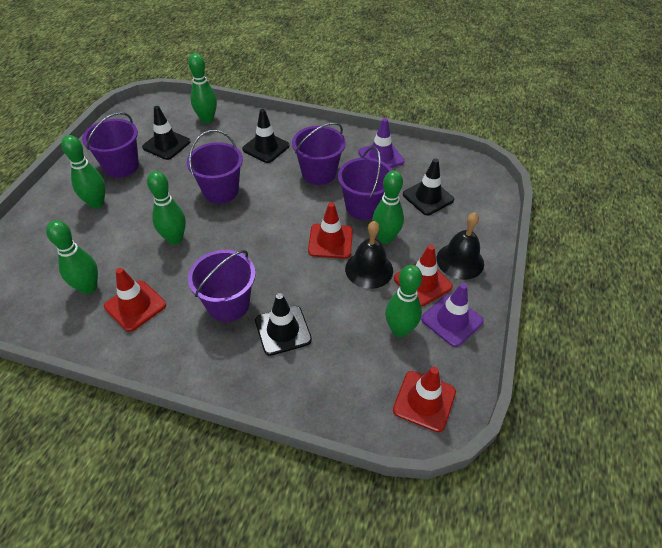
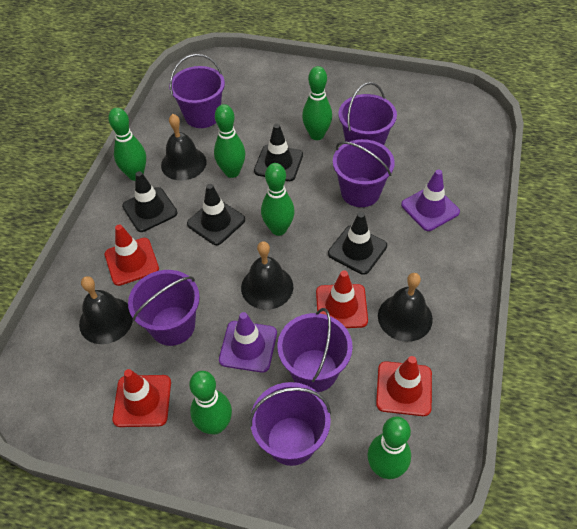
black bell: 2 -> 4
purple bucket: 5 -> 6

